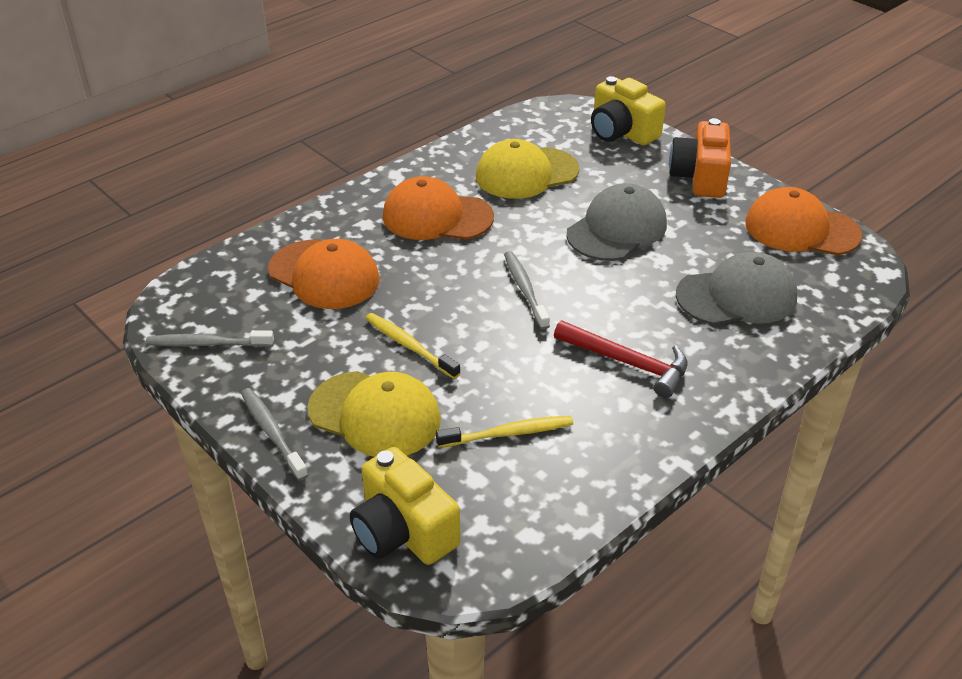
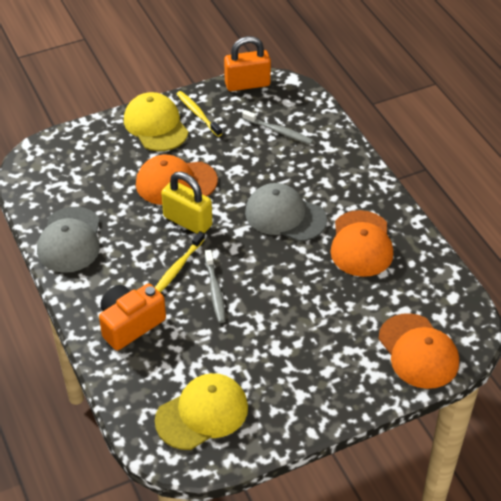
grey toothbrush: 3 -> 2
orange padlock: 0 -> 1
red hammer: 1 -> 0
yellow camera: 2 -> 0
yellow padlock: 0 -> 1

